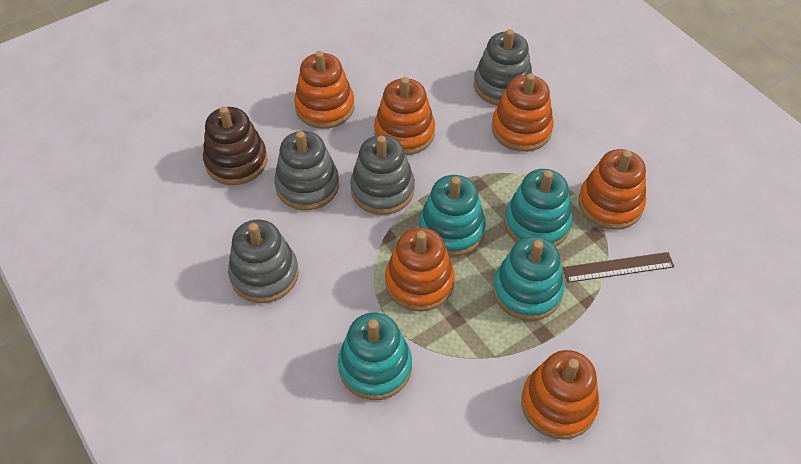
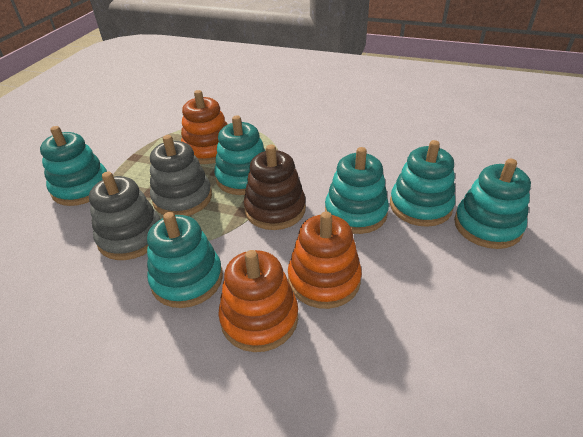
brown ruler: 1 -> 0
grey stacking toy: 4 -> 2
orange stacking toy: 6 -> 3
turquoise stacking toy: 4 -> 6

